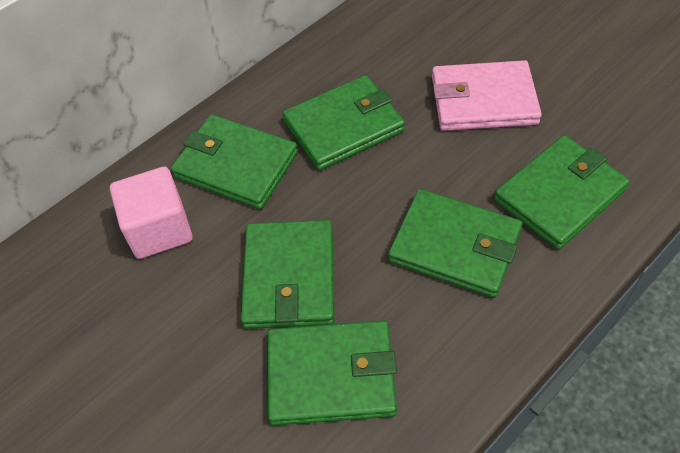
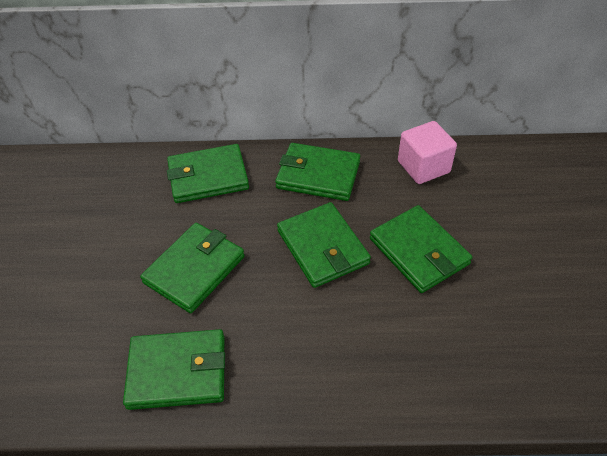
pink wallet: 1 -> 0

